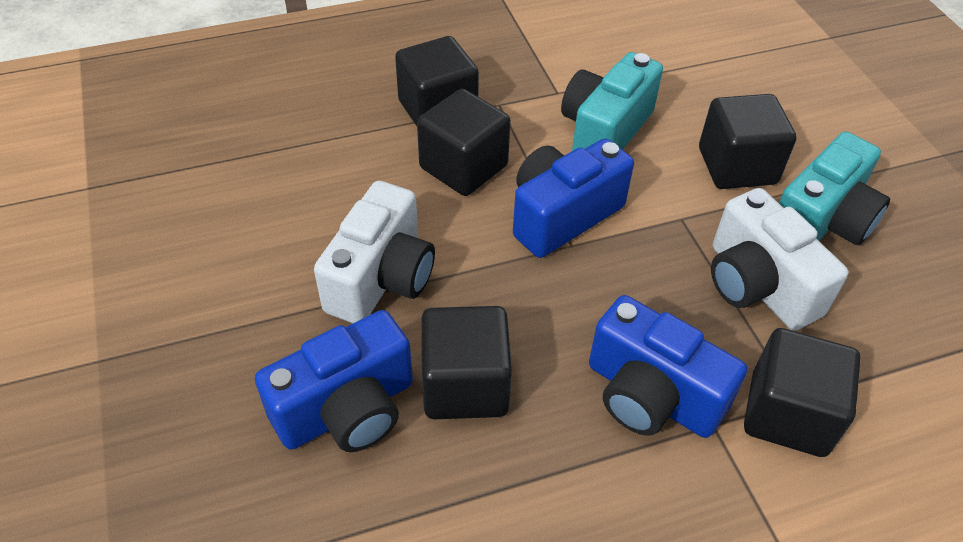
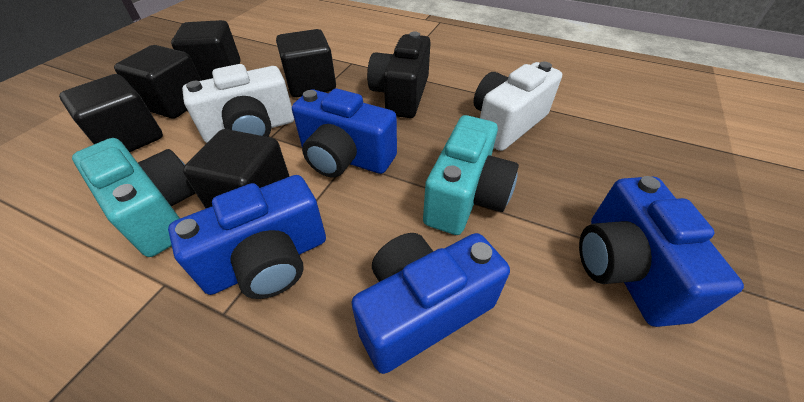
black camera: 0 -> 1
blue camera: 3 -> 4

